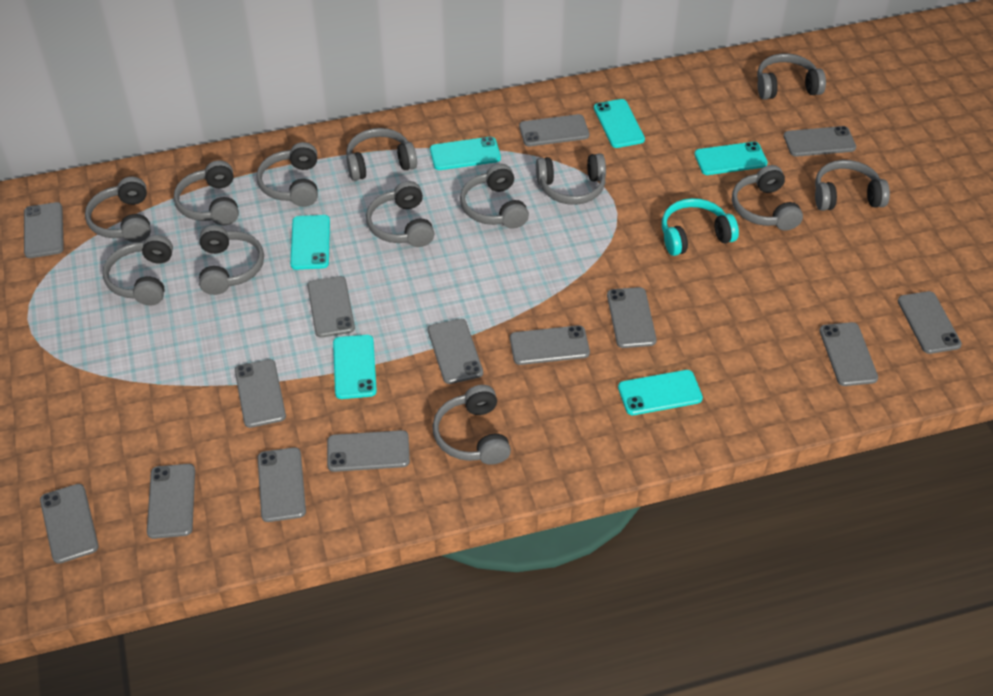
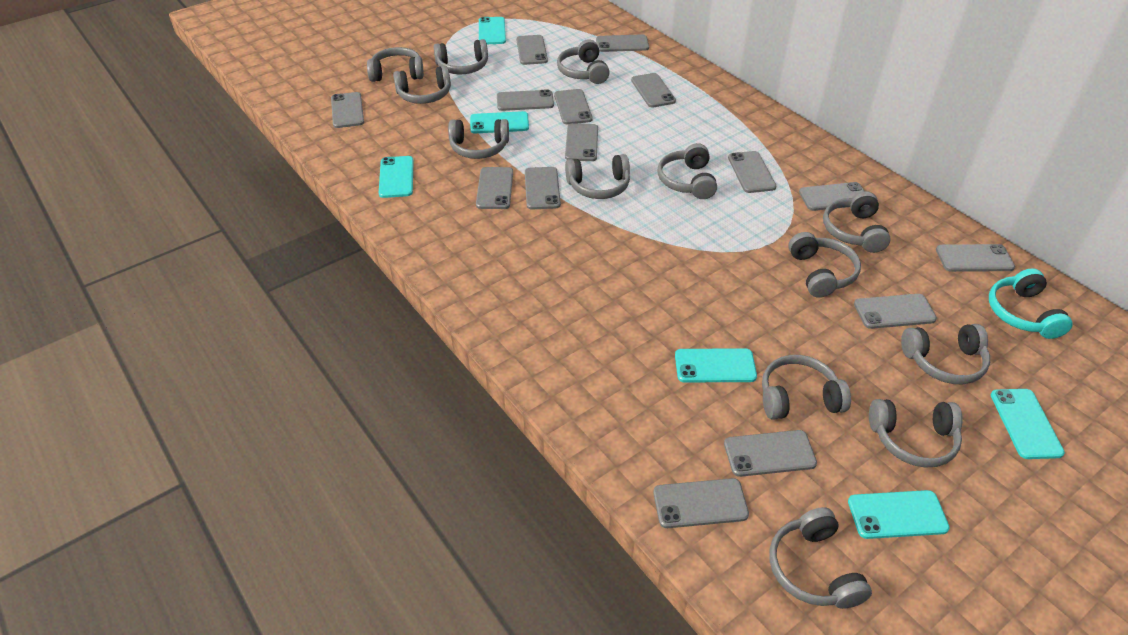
grey phone: 14 -> 15

